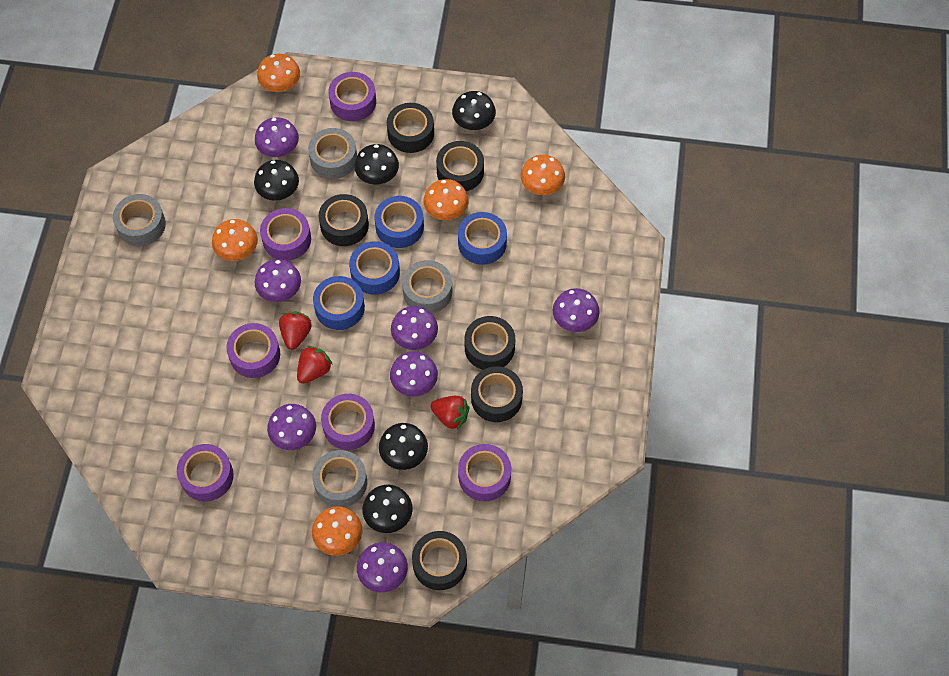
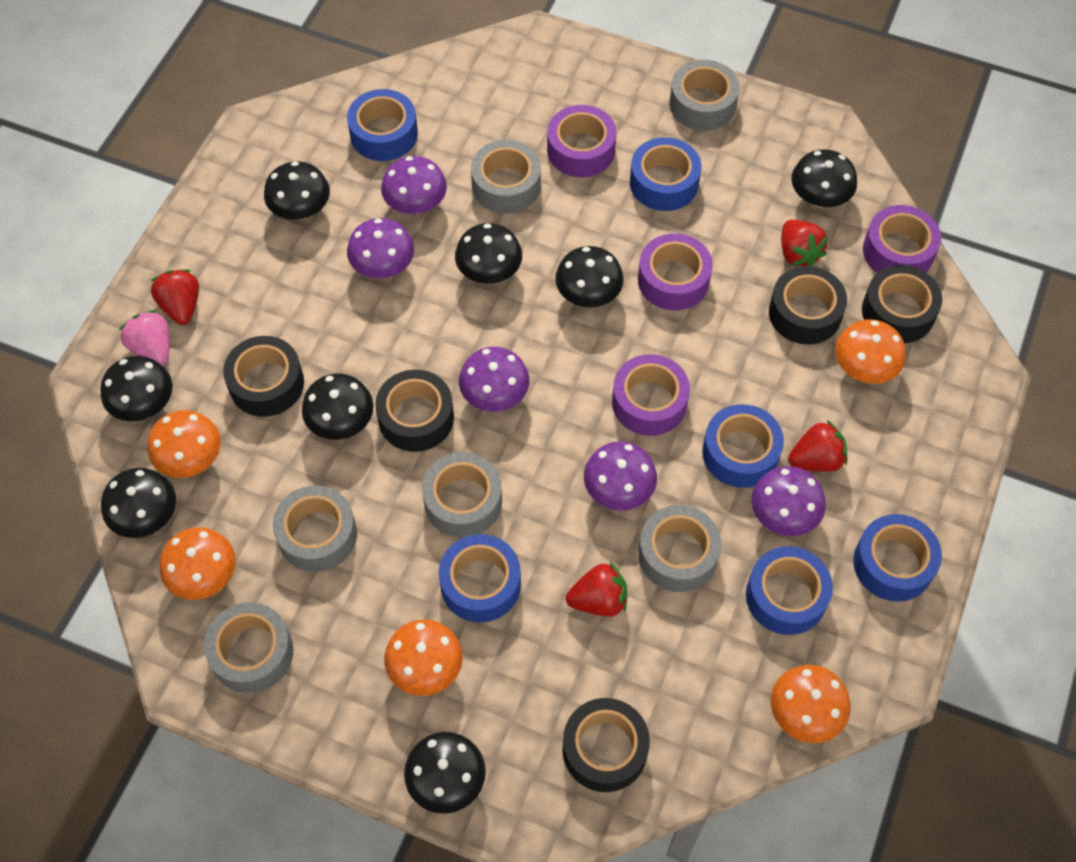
black mushroom: 5 -> 8
black tape: 6 -> 5
blue tape: 4 -> 6
grey tape: 4 -> 6
pink strawberry: 0 -> 1
purple mushroom: 7 -> 5
purple tape: 6 -> 4
red strawberry: 3 -> 4

